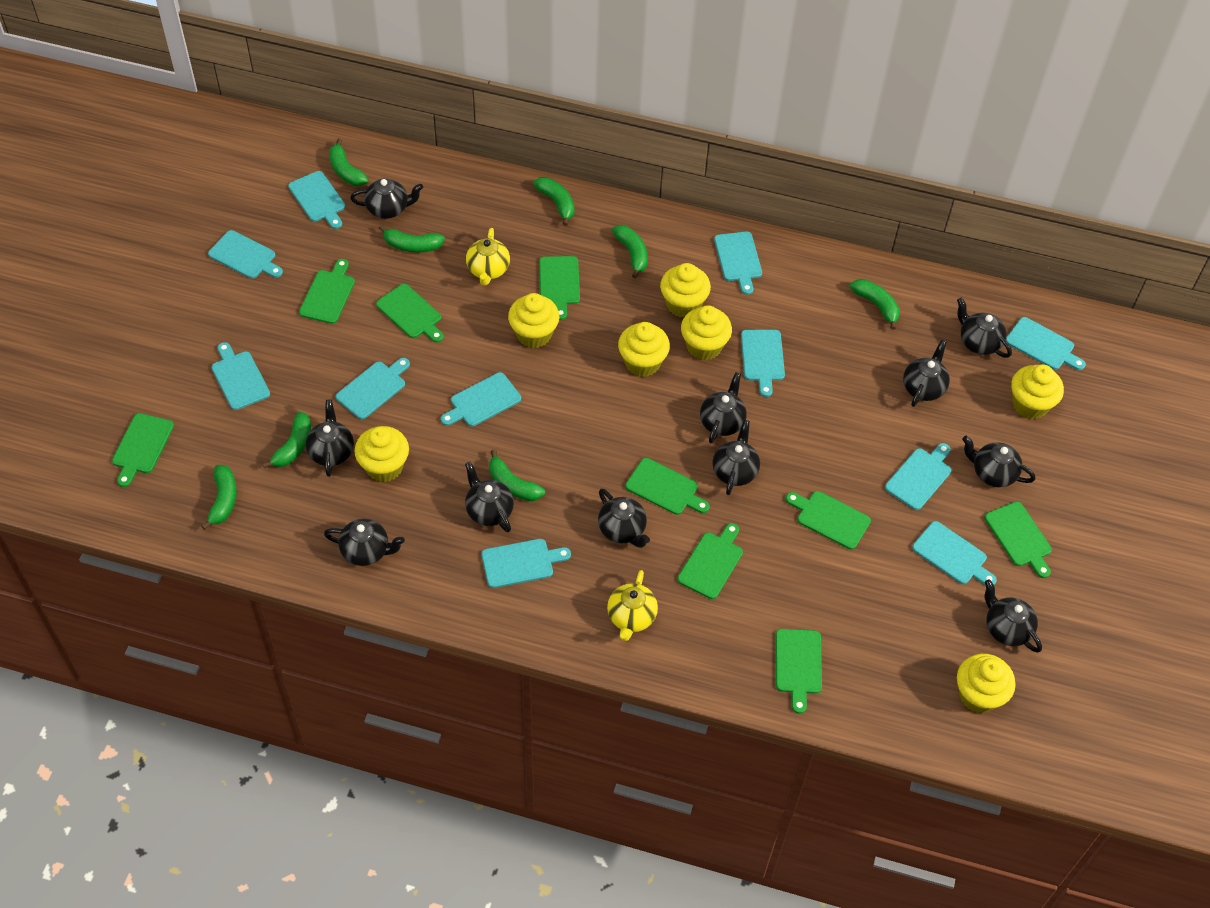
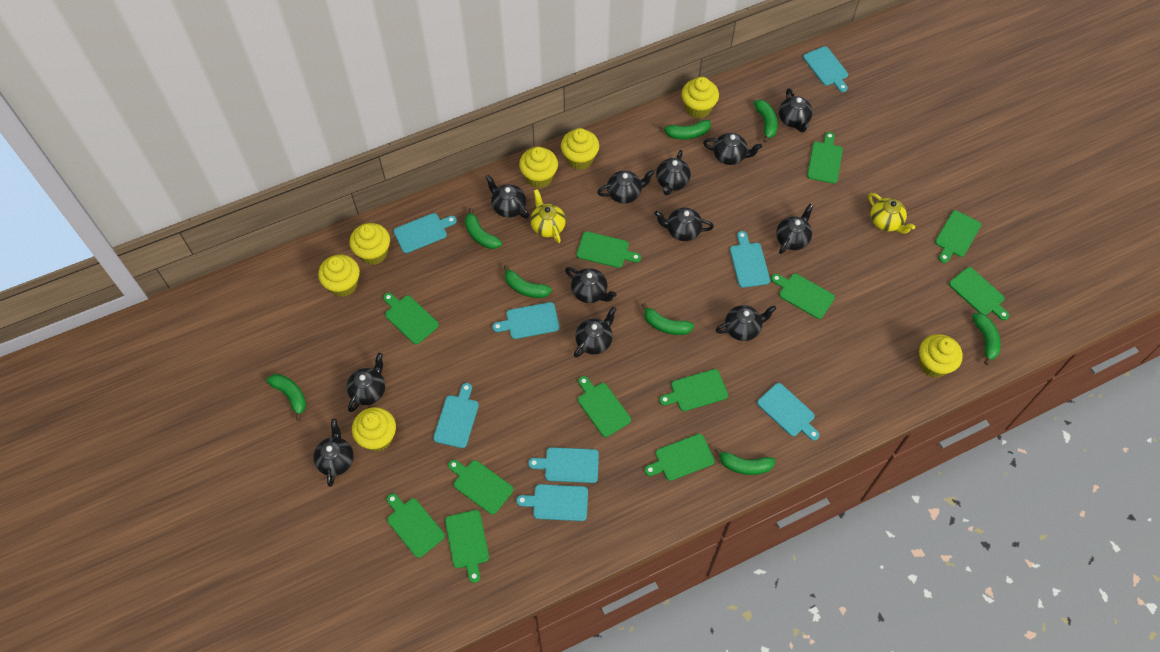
black teapot: 11 -> 12
green cutting board: 9 -> 12
turquoise cutting board: 11 -> 8

